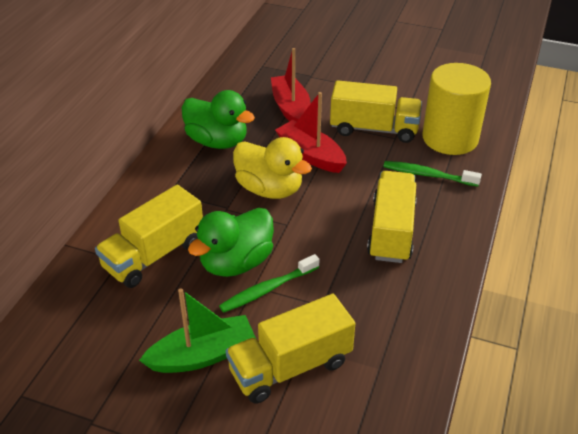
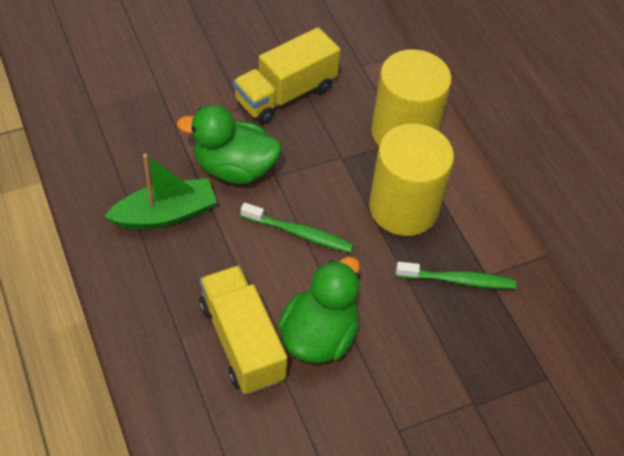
red boat: 2 -> 0
yellow cylinder: 1 -> 2
yellow duck: 1 -> 0
yellow truck: 4 -> 2

